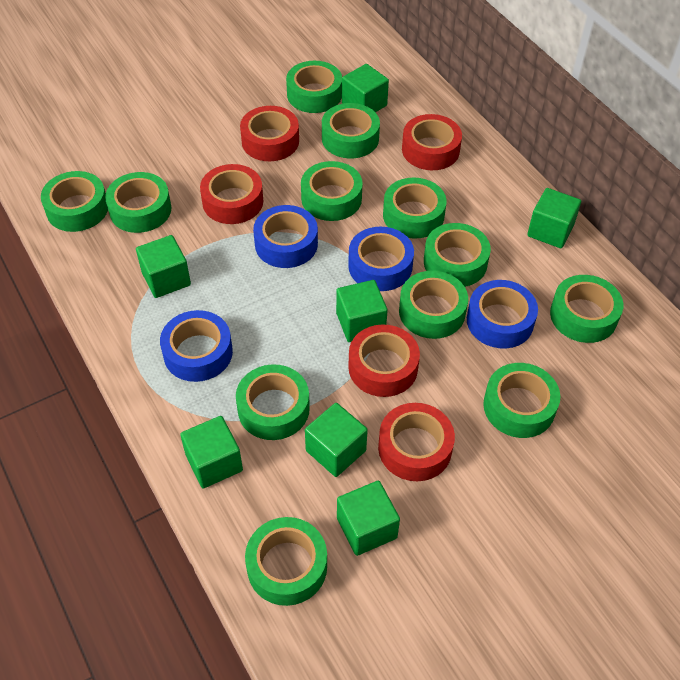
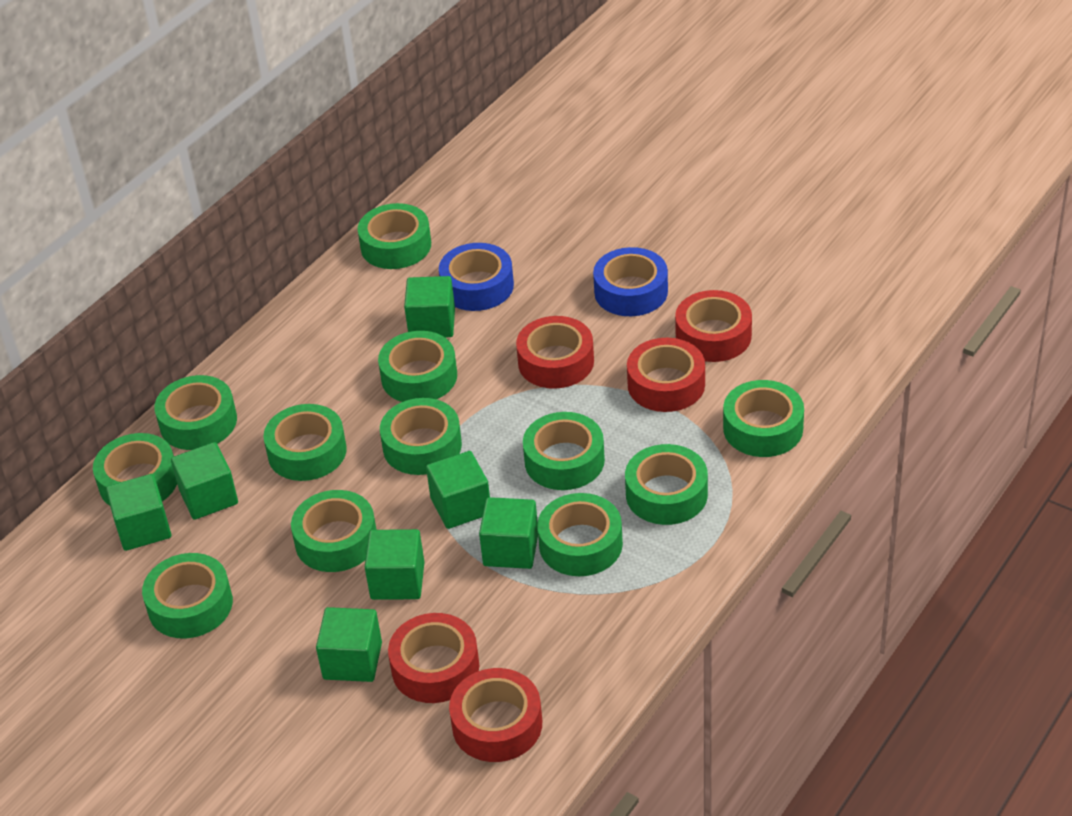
blue tape: 4 -> 2

